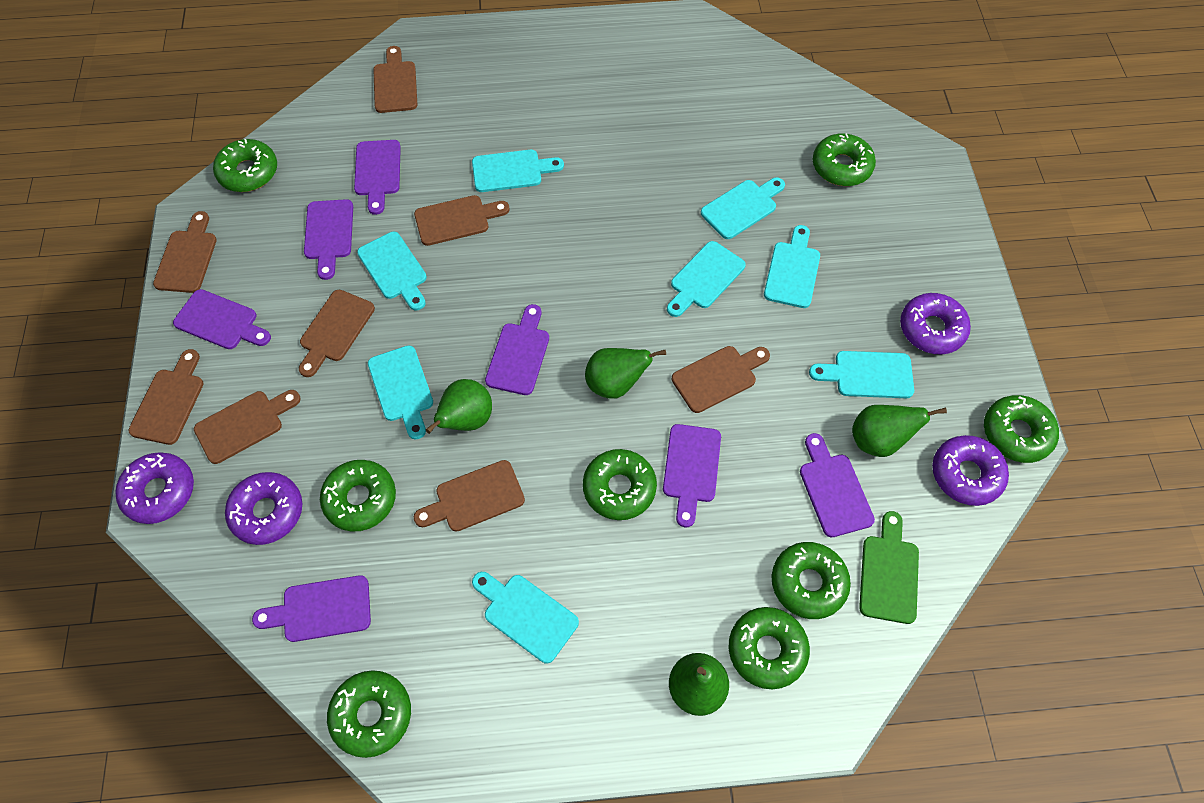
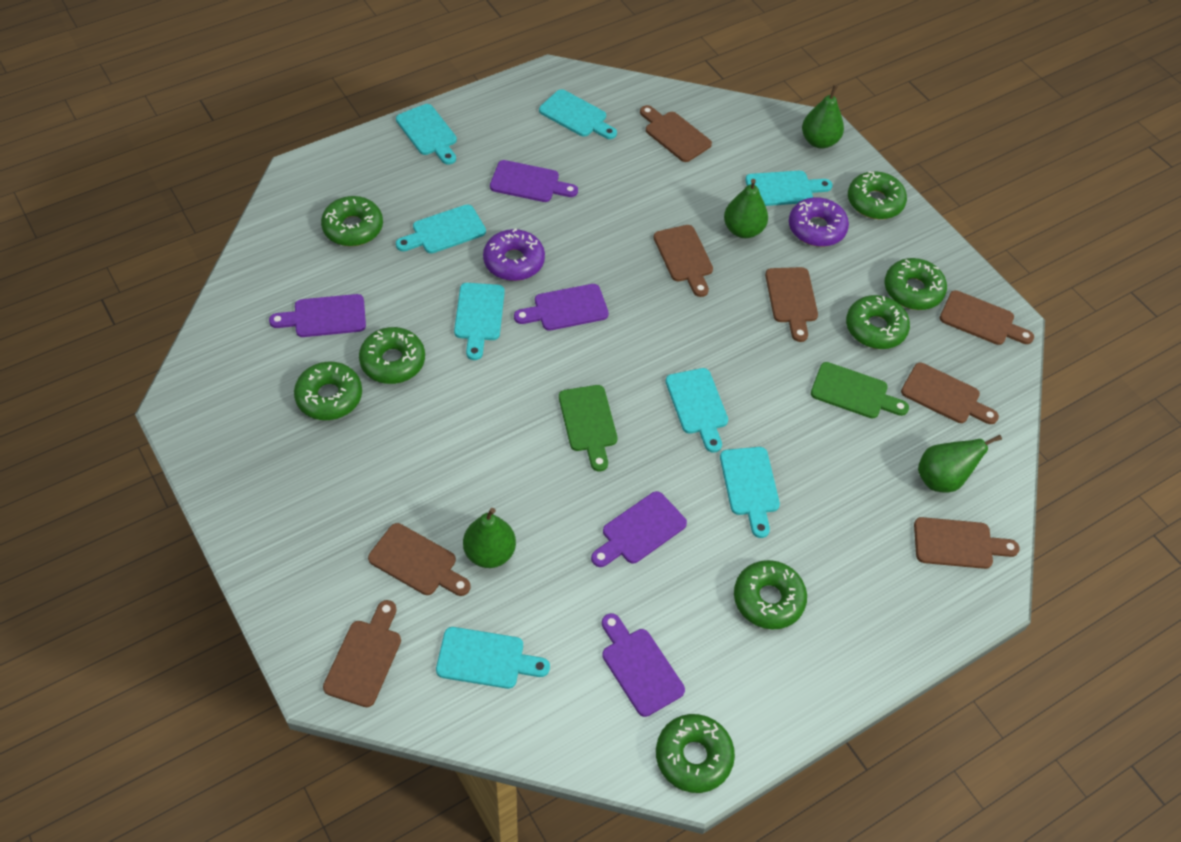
green cutting board: 1 -> 2
purple cutting board: 7 -> 5
purple donut: 4 -> 2

